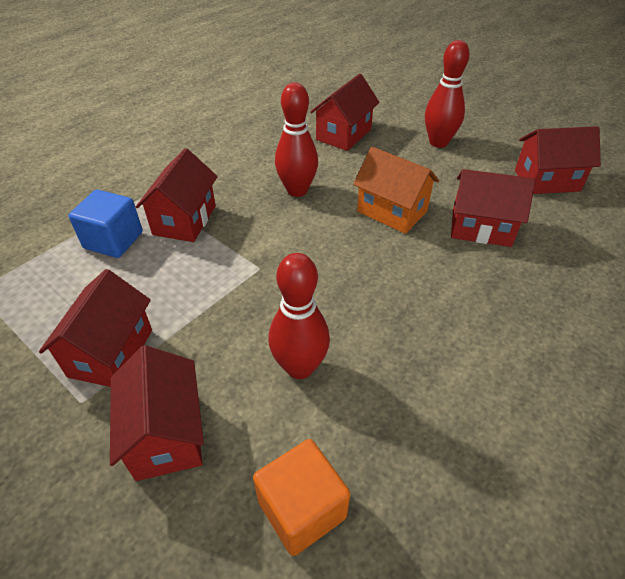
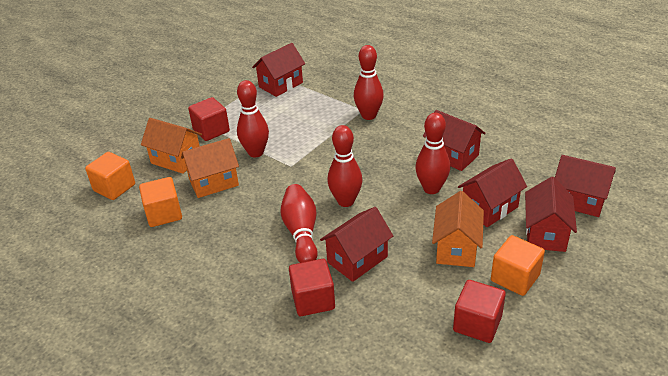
blue cube: 1 -> 0
orange cube: 1 -> 3
orange house: 1 -> 3
red bowling pin: 3 -> 5
red cube: 0 -> 3

